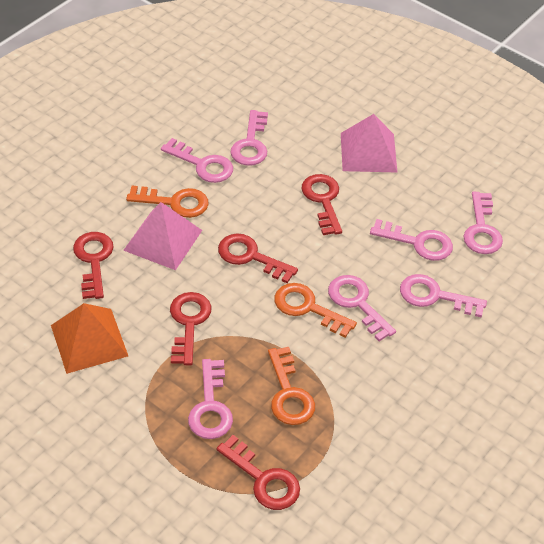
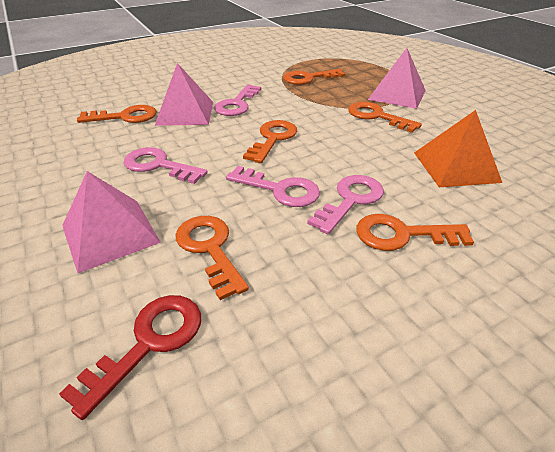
orange key: 3 -> 6
pink key: 7 -> 4
pink pyramid: 2 -> 3
red key: 5 -> 1

